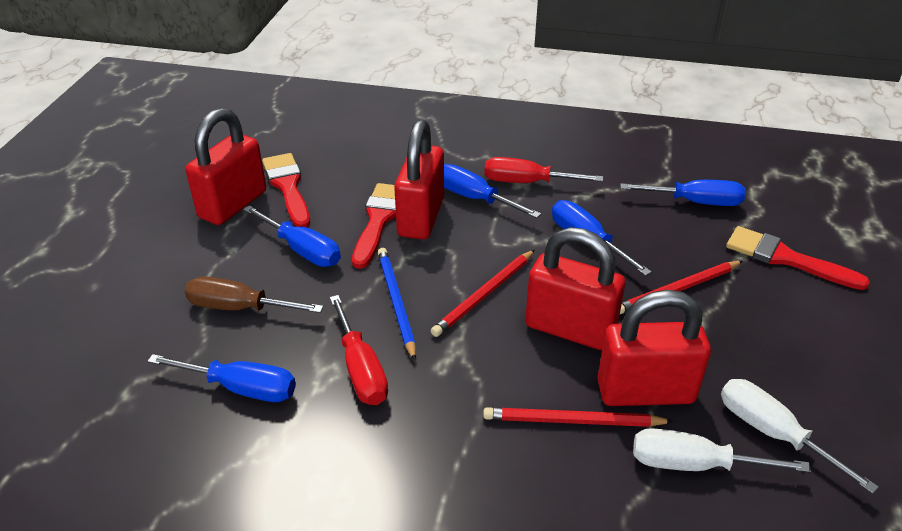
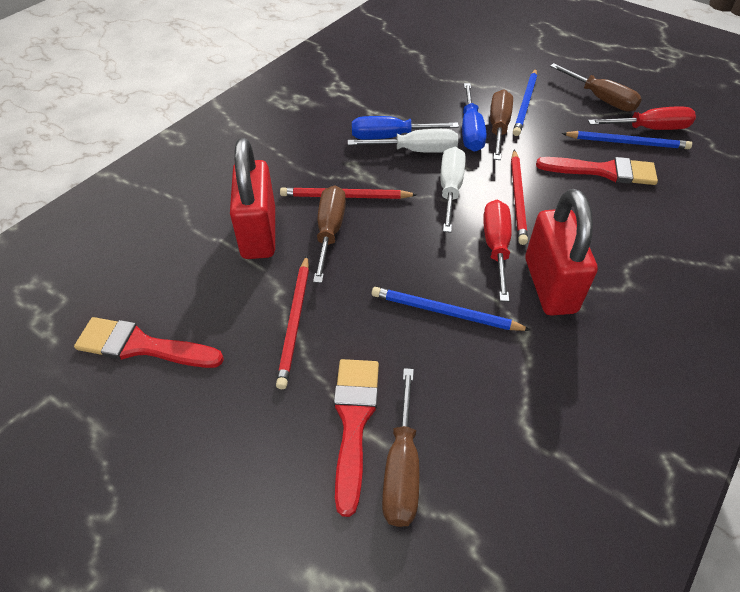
blue pencil: 1 -> 3
blue screwdriver: 5 -> 2
brown screwdriver: 1 -> 4
red padlock: 4 -> 2

